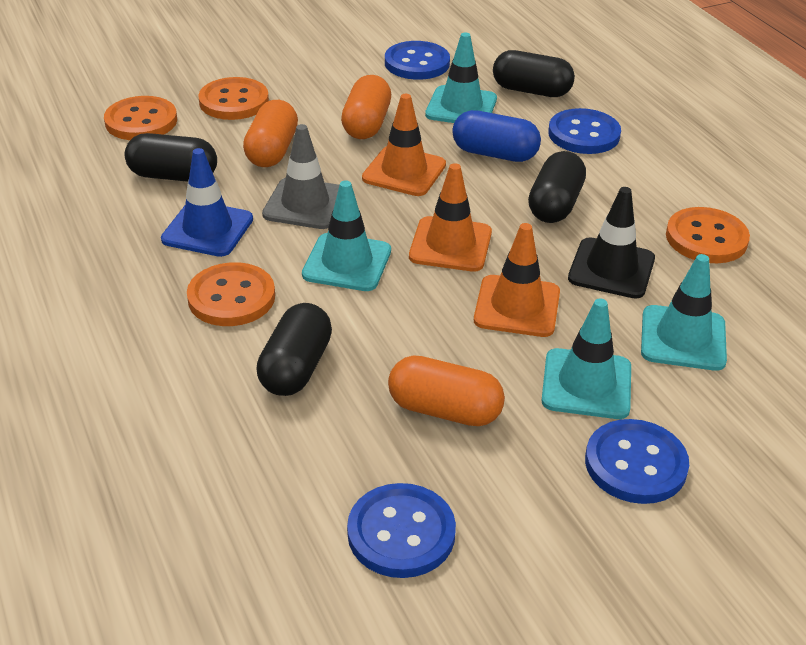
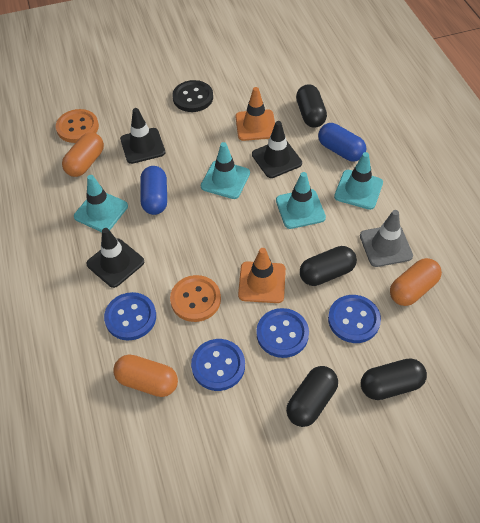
black button: 0 -> 1
black traffic cone: 1 -> 3
blue capsule: 1 -> 2
blue traffic cone: 1 -> 0
orange button: 4 -> 2
orange traffic cone: 3 -> 2

